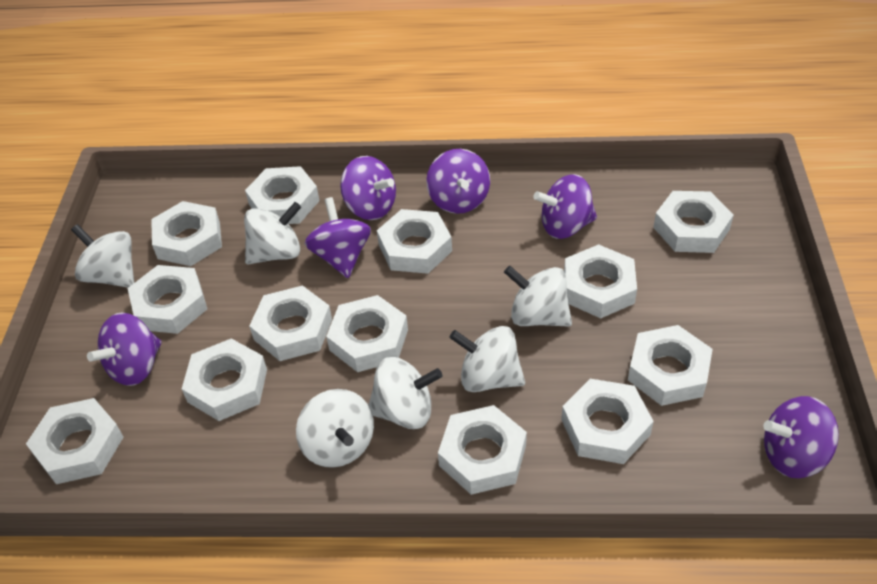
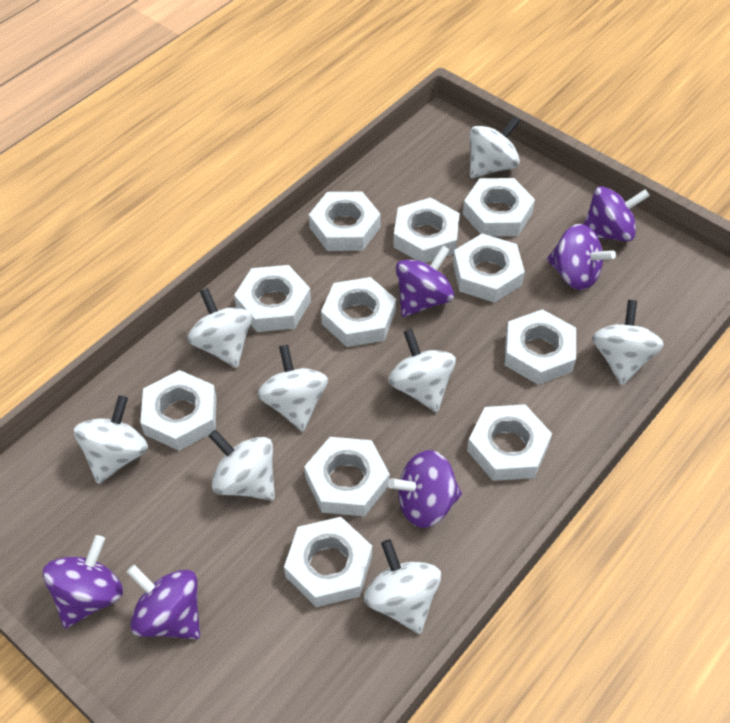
white nut: 13 -> 11
white spinning top: 6 -> 8

